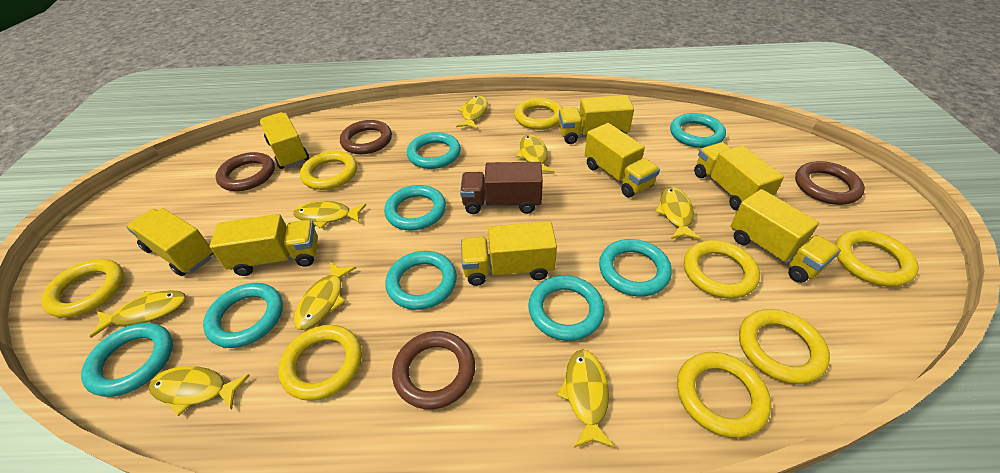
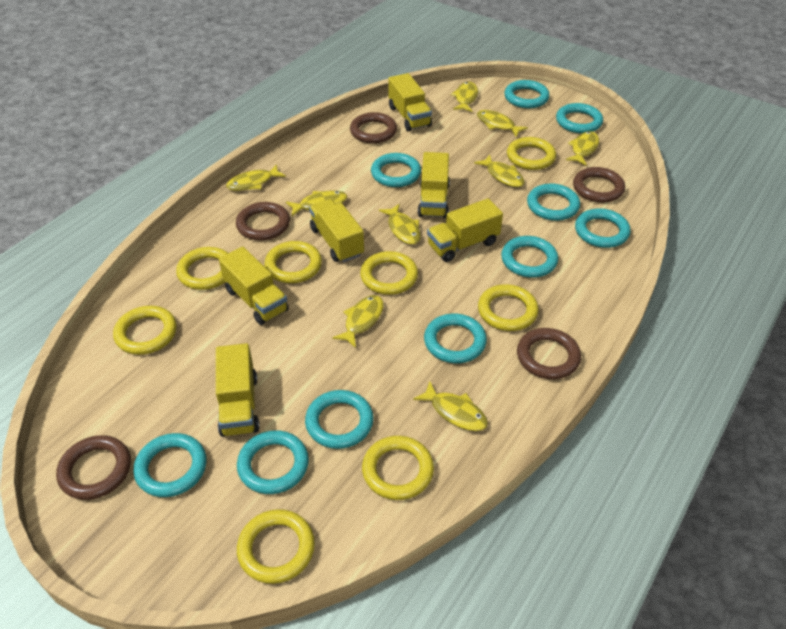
brown ring: 4 -> 5
brown truck: 1 -> 0
turquoise ring: 8 -> 10
yellow fish: 8 -> 9
yellow truck: 8 -> 6

